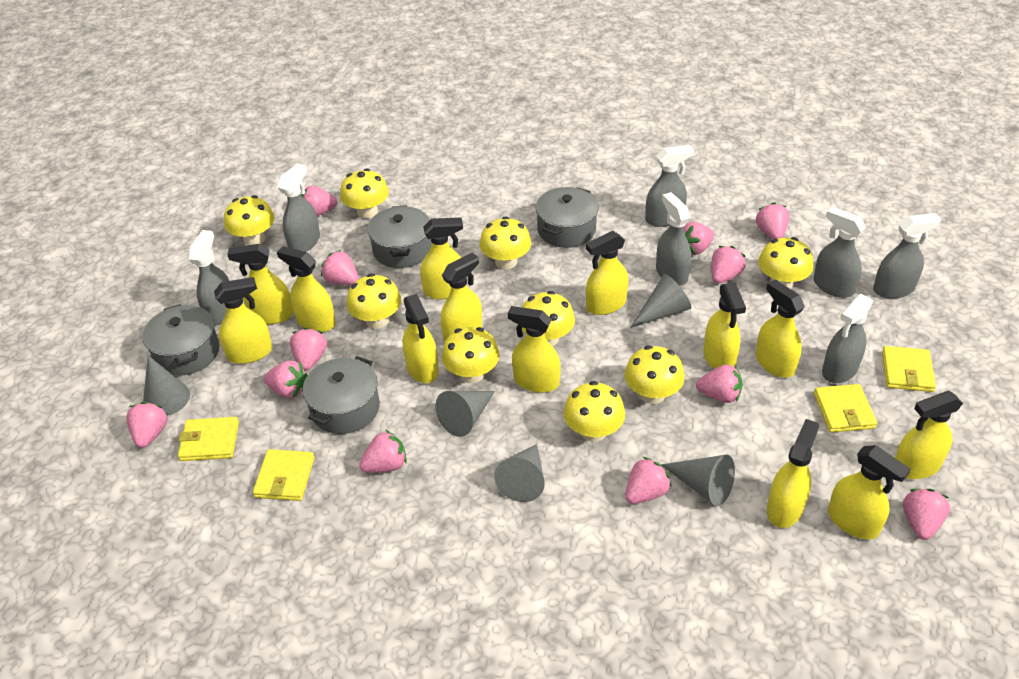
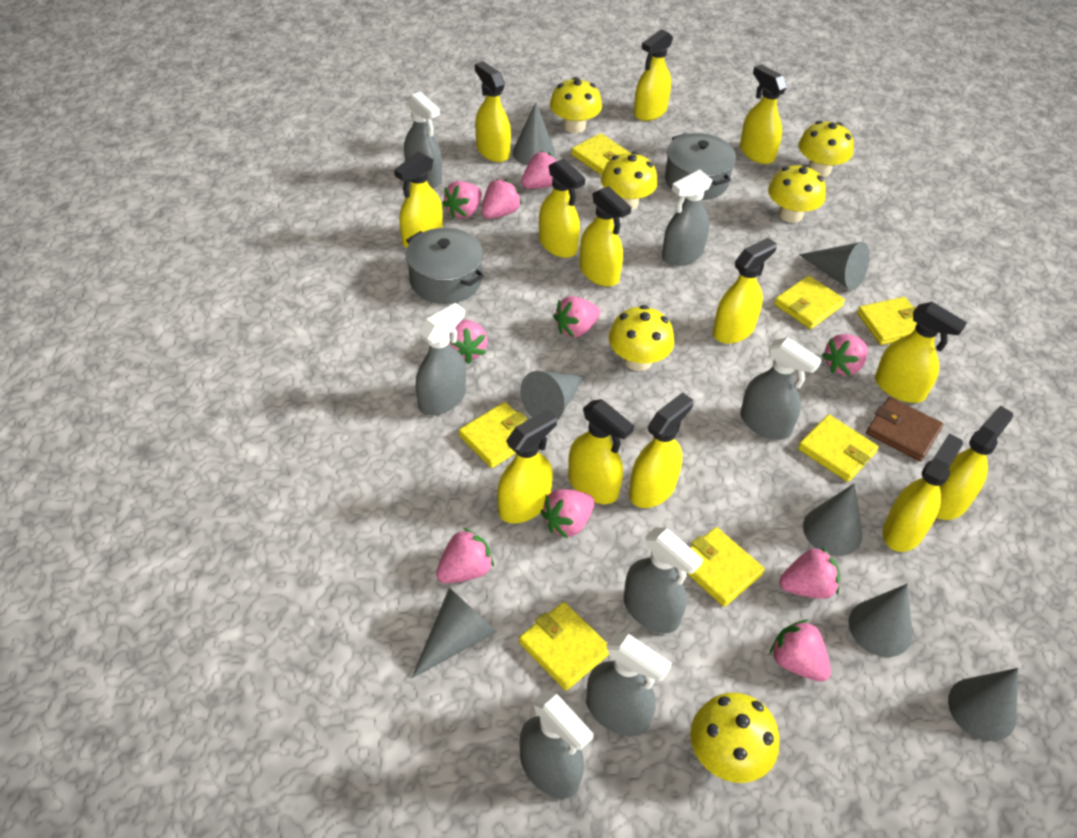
brown wallet: 0 -> 1
grey cone: 5 -> 7
grey pot: 4 -> 2
pink strawberry: 12 -> 10
yellow mushroom: 9 -> 6
yellow wallet: 4 -> 7

